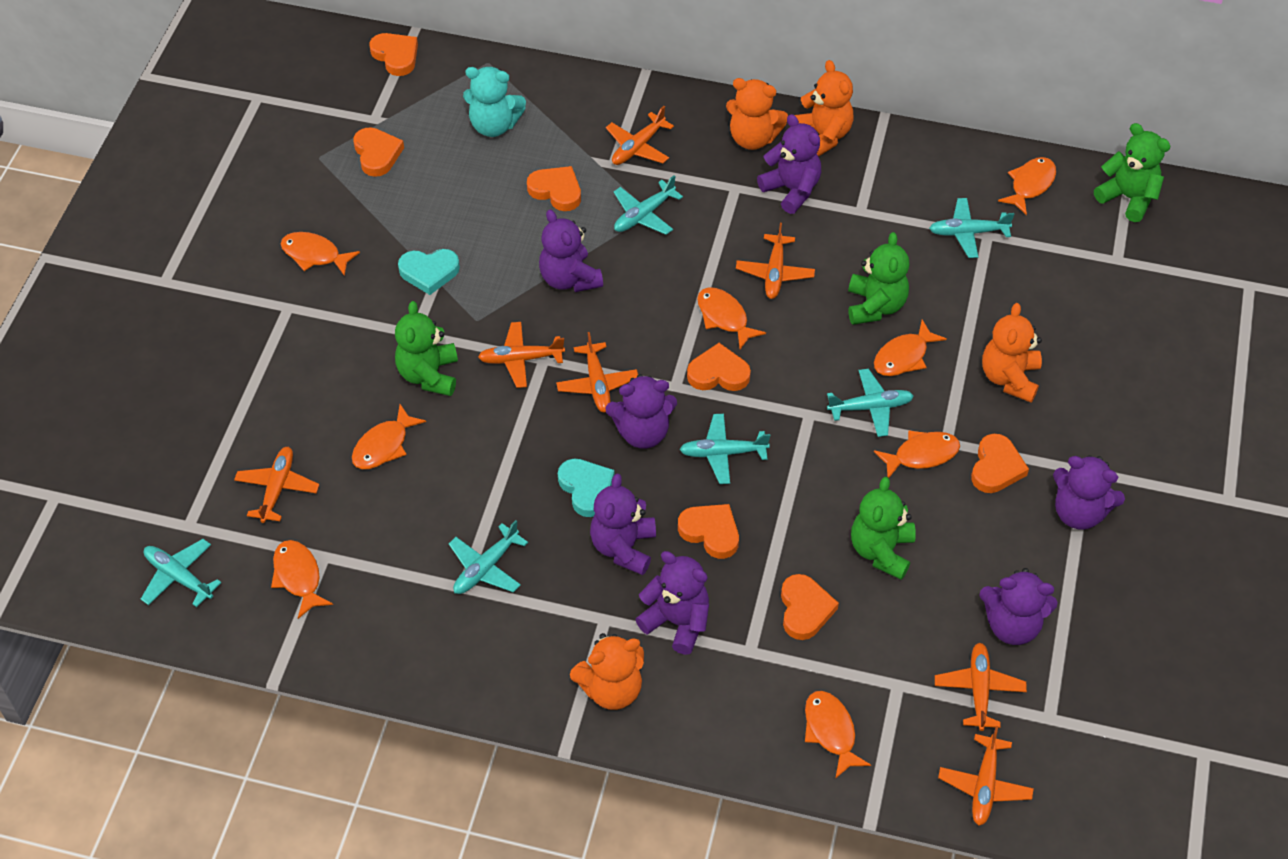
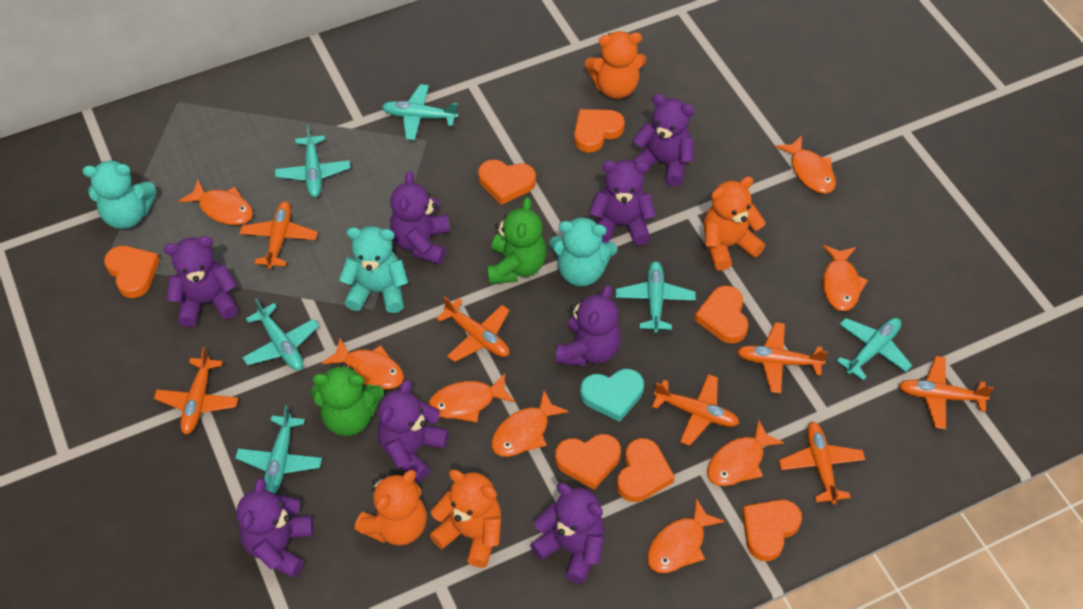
green teddy bear: 4 -> 2
purple teddy bear: 7 -> 8
turquoise heart: 2 -> 1
turquoise teddy bear: 1 -> 3

